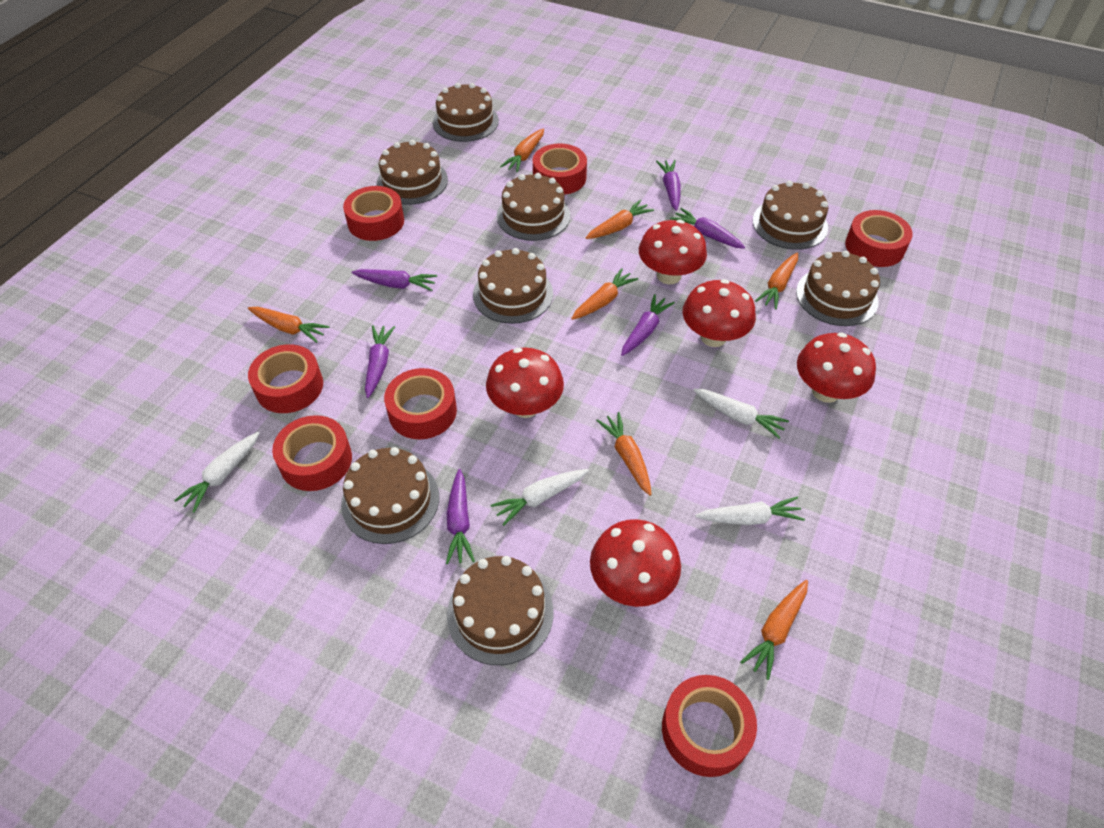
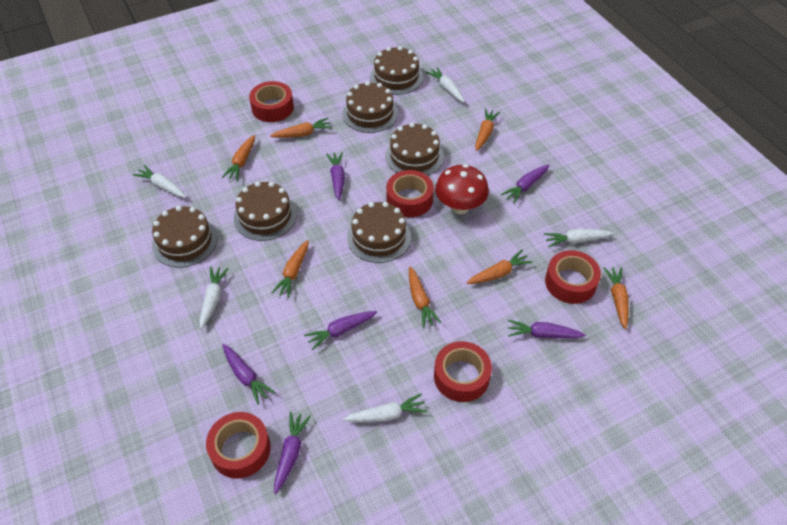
brown cake: 8 -> 6
red mushroom: 5 -> 1
red tape: 7 -> 5
white carrot: 4 -> 5

